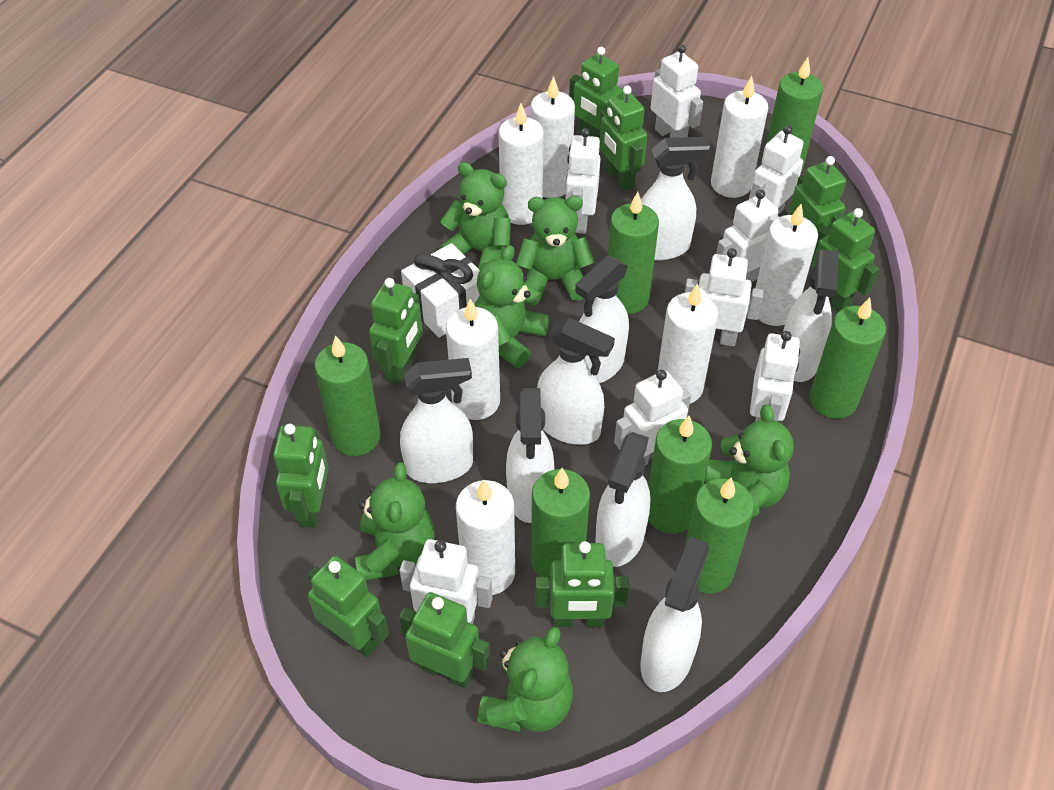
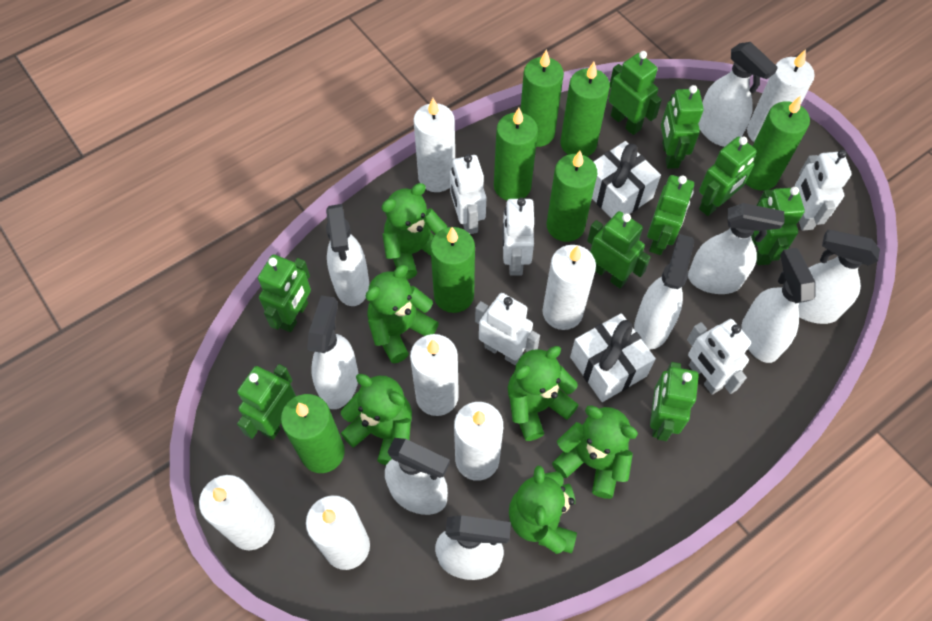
white gift: 1 -> 2
white robot: 8 -> 5
white spray bottle: 8 -> 9

